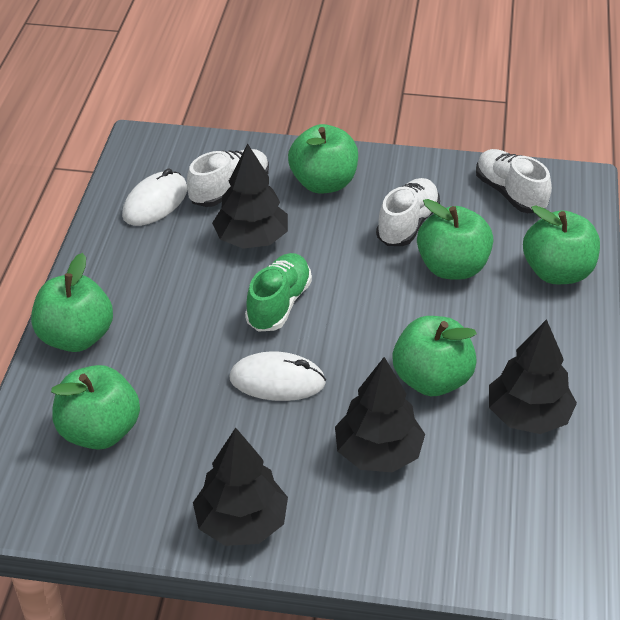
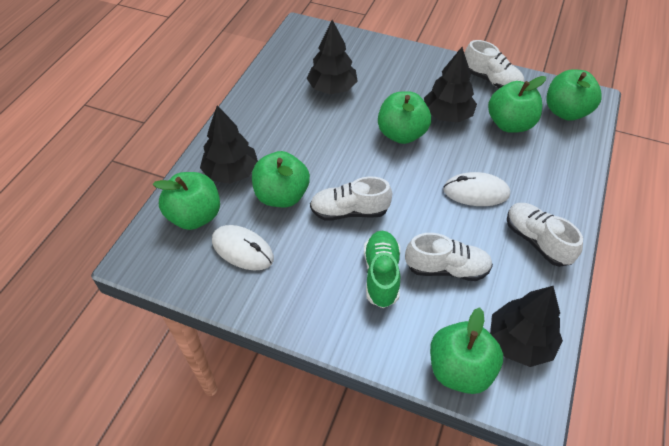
white shoe: 3 -> 4

